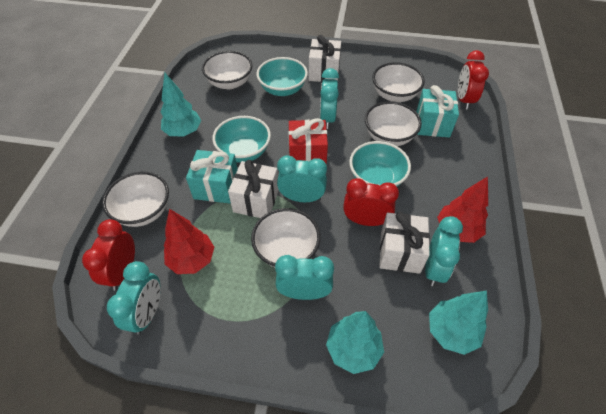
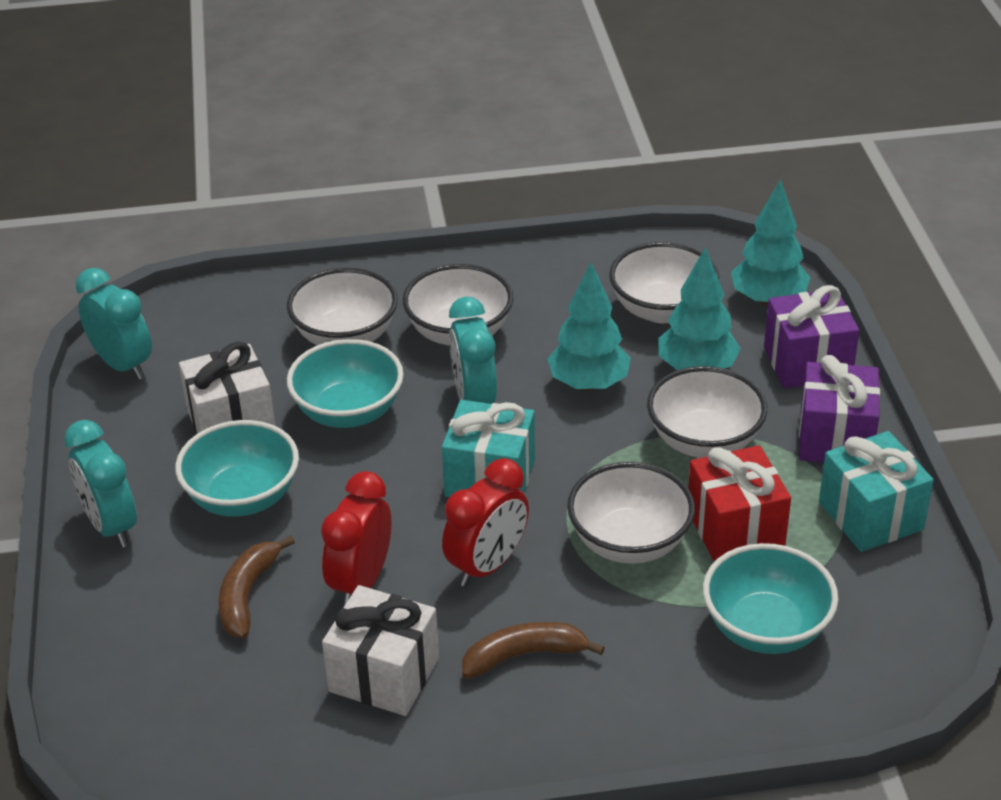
brown banana: 0 -> 2
purple gift: 0 -> 2
red clock: 3 -> 2
red tree: 2 -> 0
turquoise clock: 5 -> 3
white gift: 3 -> 2

